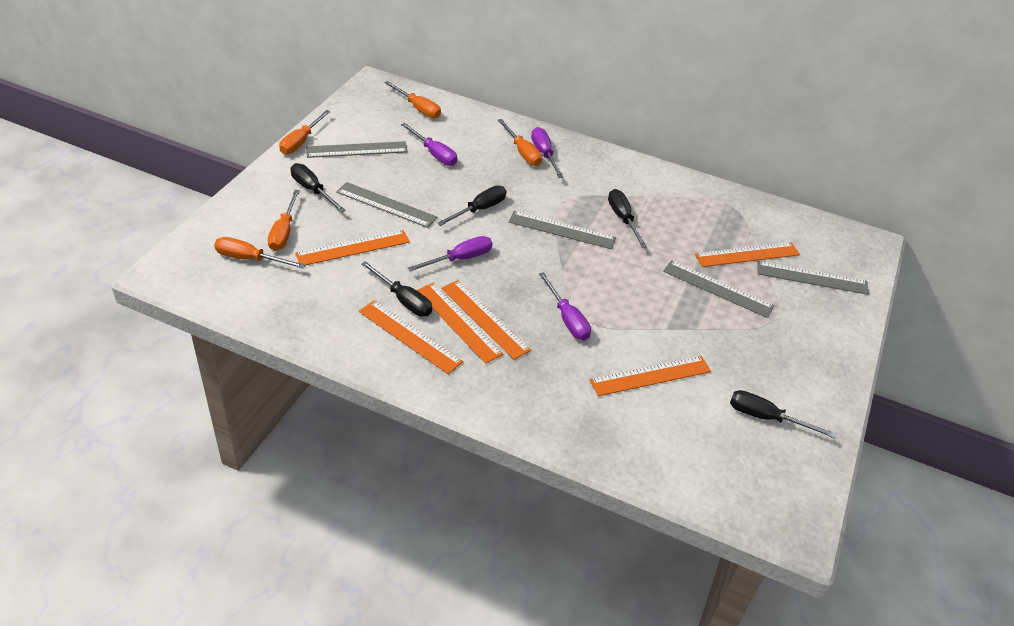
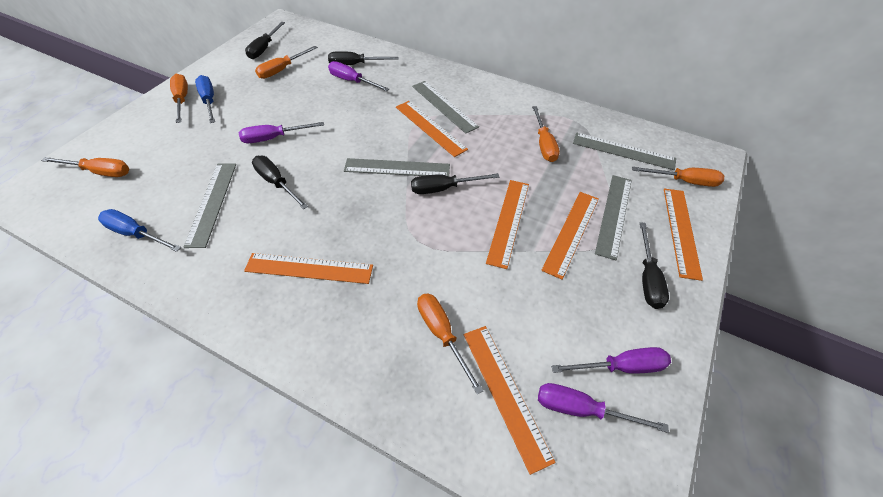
blue screwdriver: 0 -> 2
orange screwdriver: 5 -> 6

